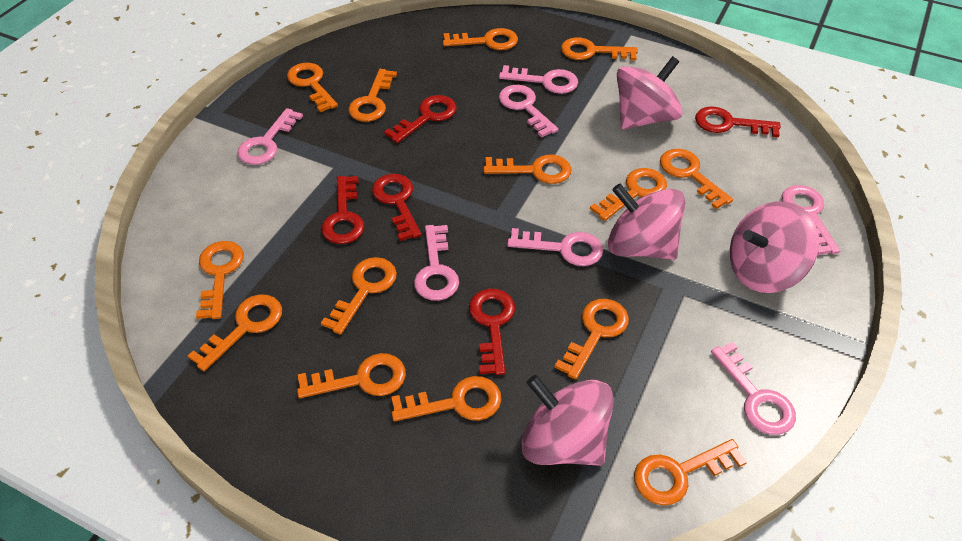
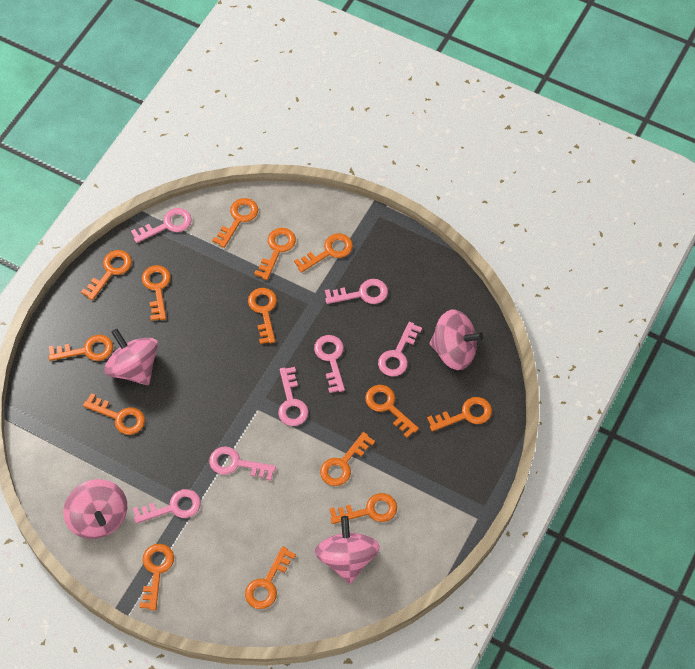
red key: 5 -> 0

